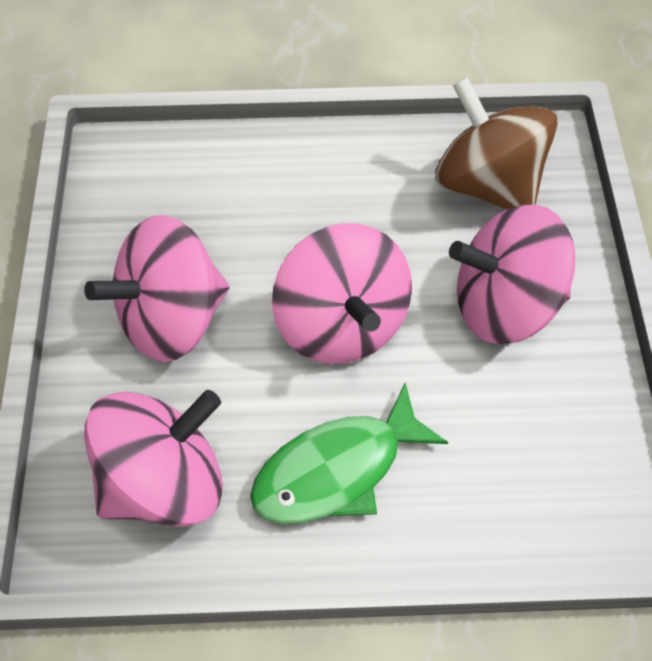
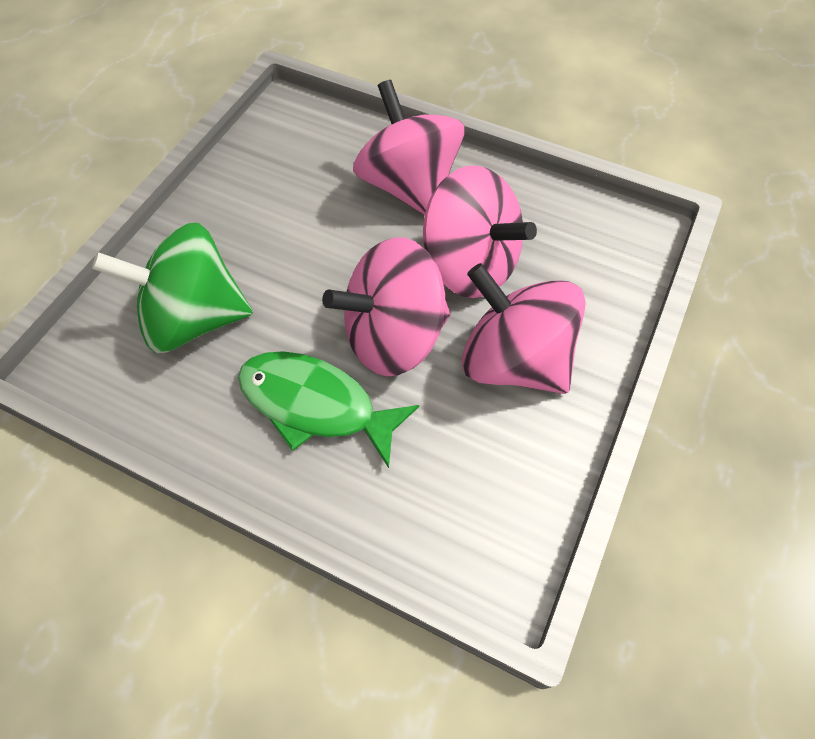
brown spinning top: 1 -> 0
green spinning top: 0 -> 1

